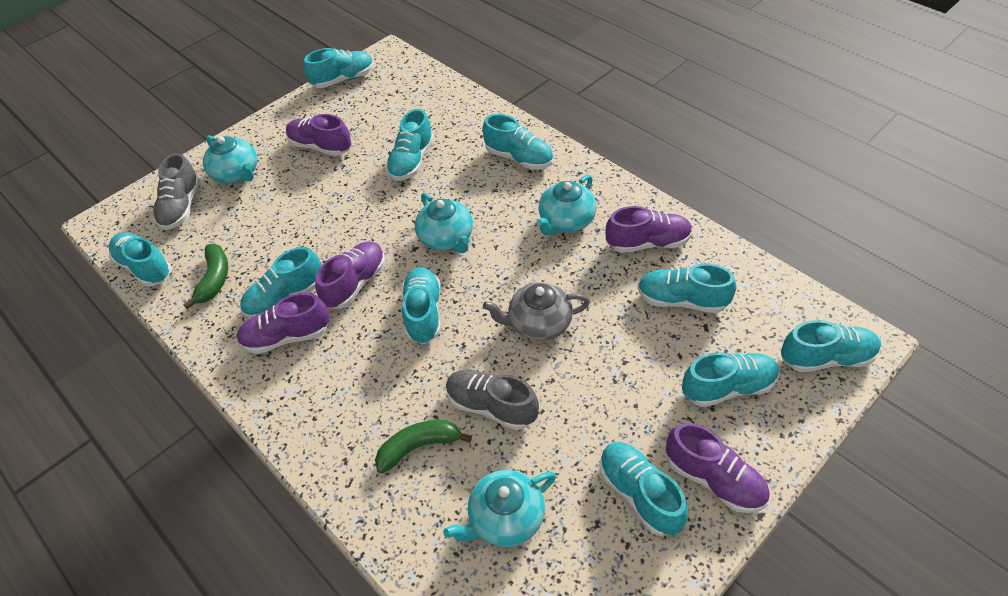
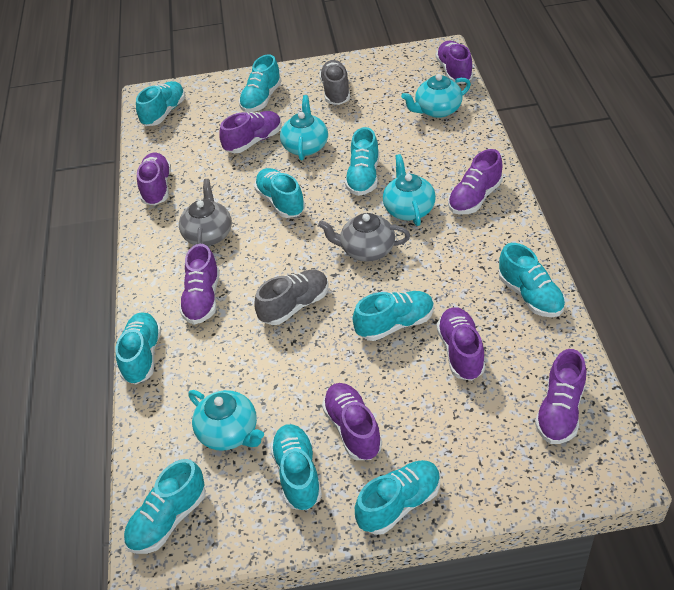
green banana: 2 -> 0
grey teapot: 1 -> 2
purple shoe: 5 -> 8

